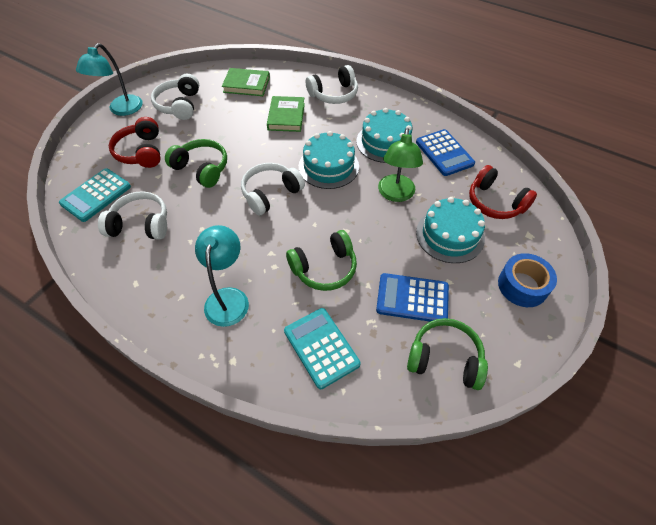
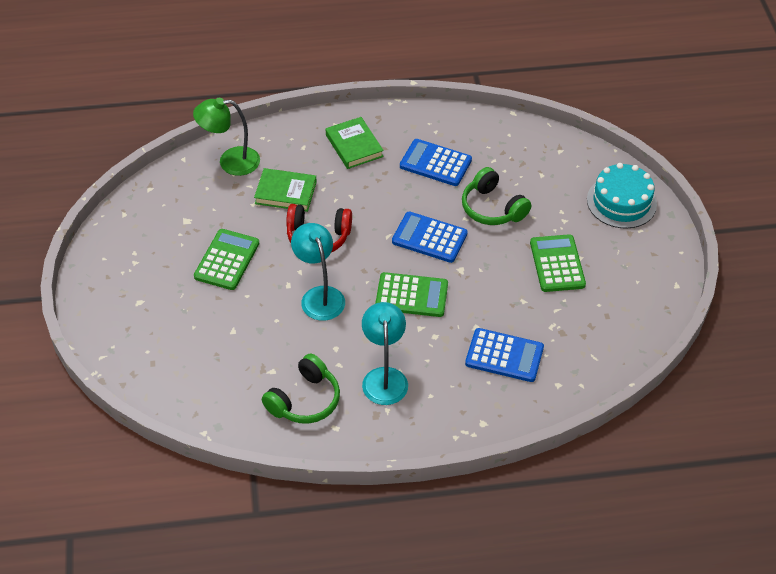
blue calculator: 2 -> 3
blue tape: 1 -> 0
green calculator: 0 -> 3
green headphones: 3 -> 2
red headphones: 2 -> 1
turquoise cake: 3 -> 1
turquoise calculator: 2 -> 0
white headphones: 4 -> 0

